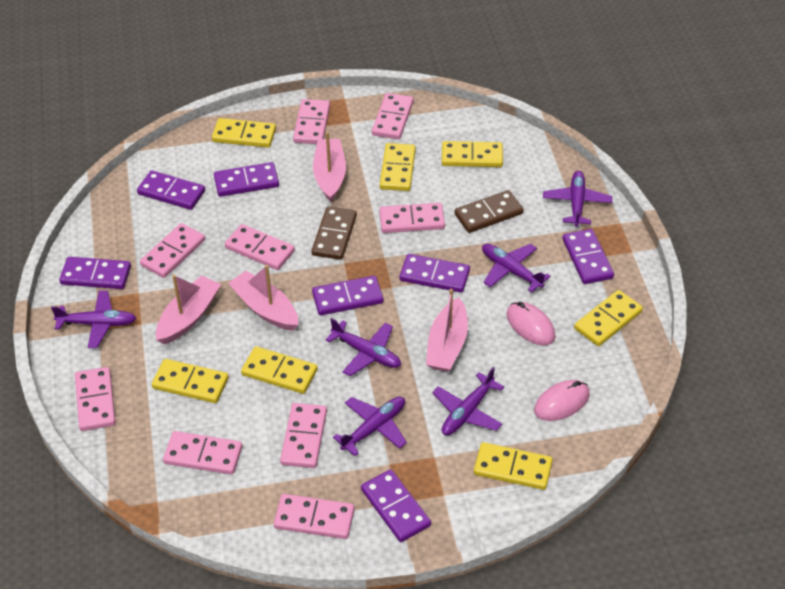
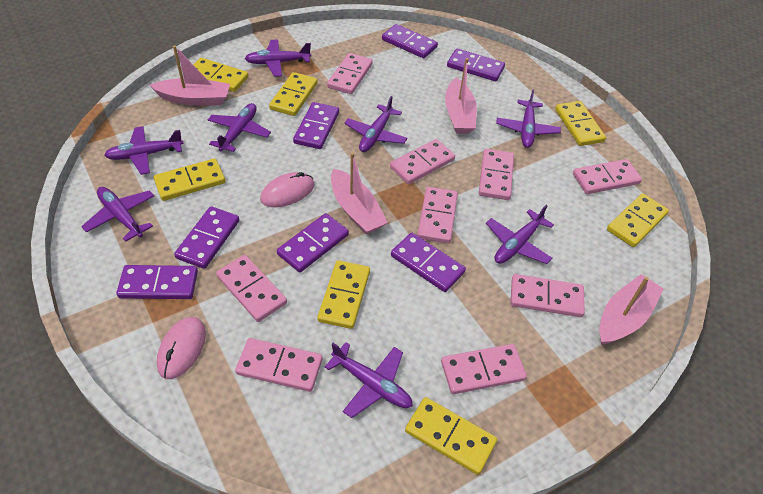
brown domino: 2 -> 0
purple plane: 6 -> 8

